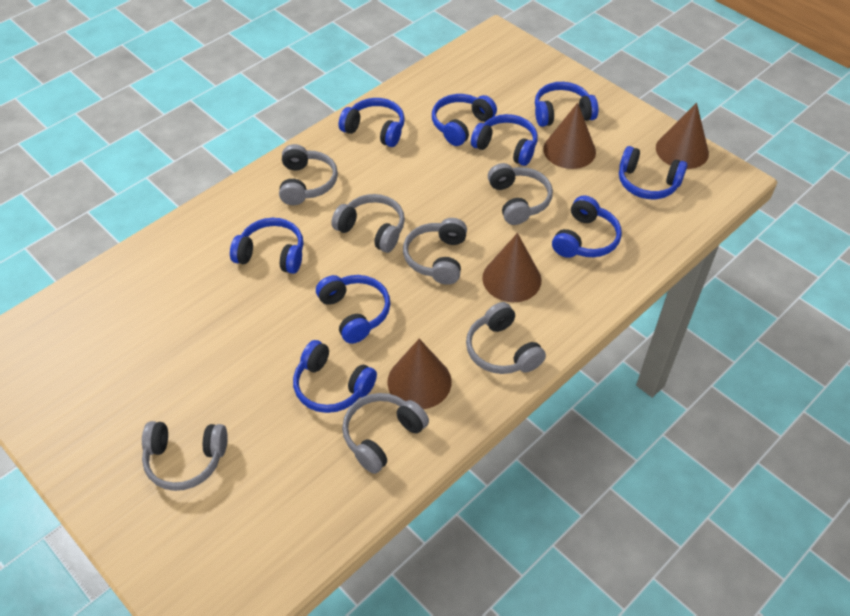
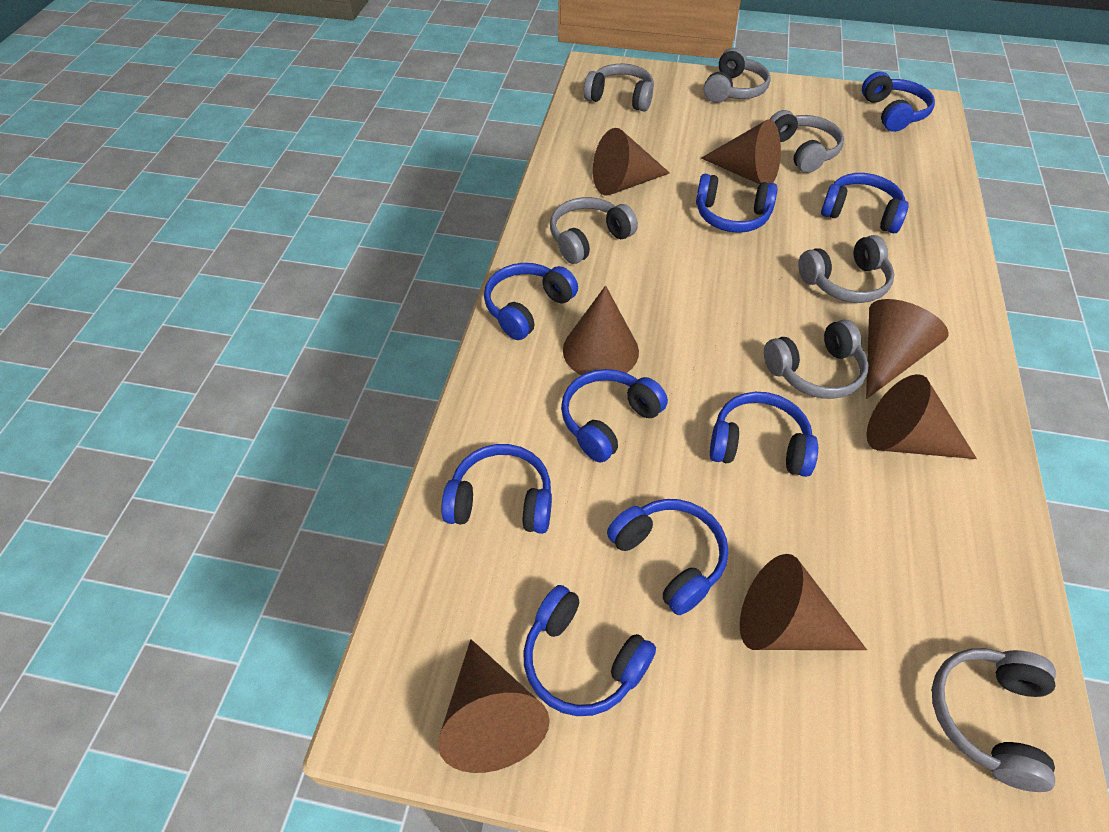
brown cone: 4 -> 7

